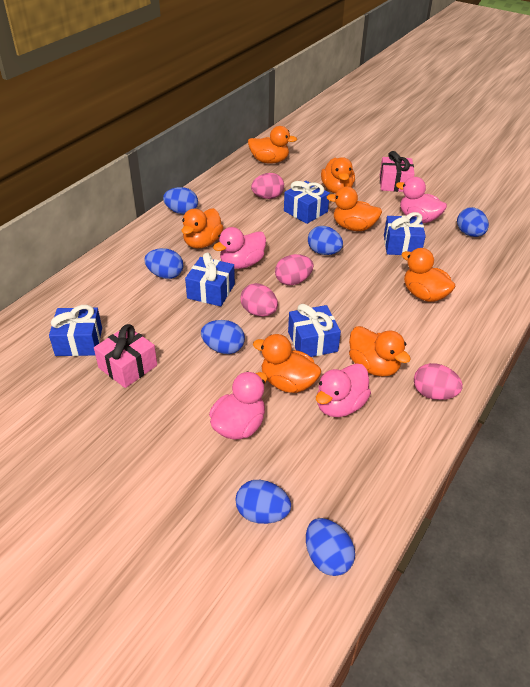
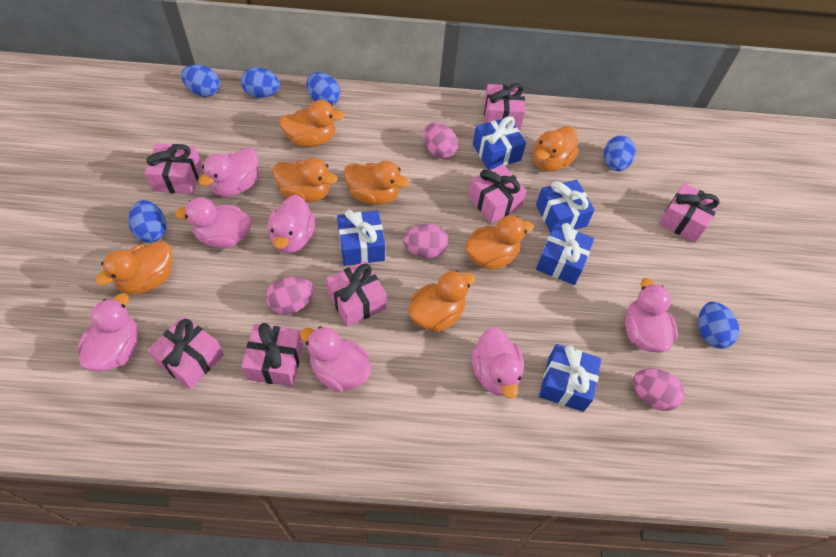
blue egg: 7 -> 6
pink duck: 4 -> 7
pink gift: 2 -> 7

